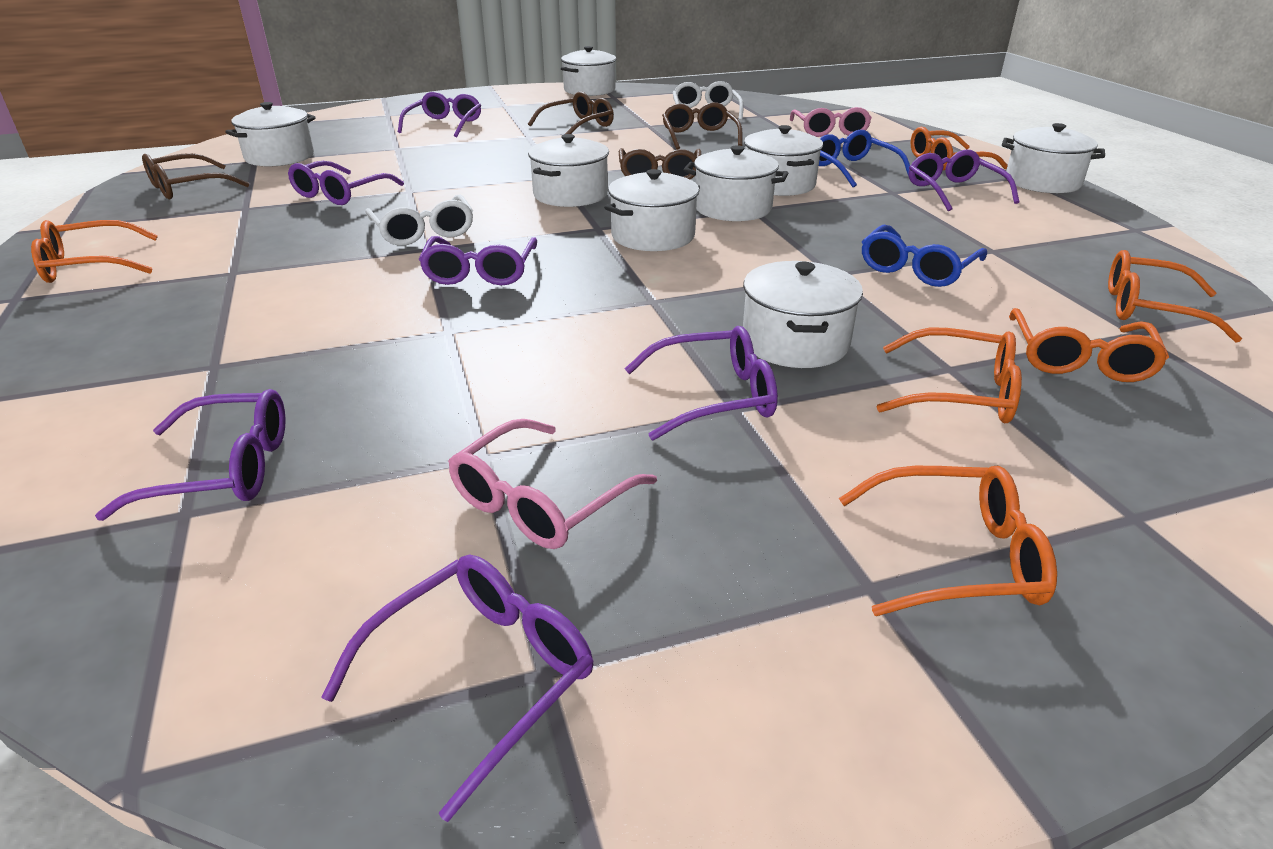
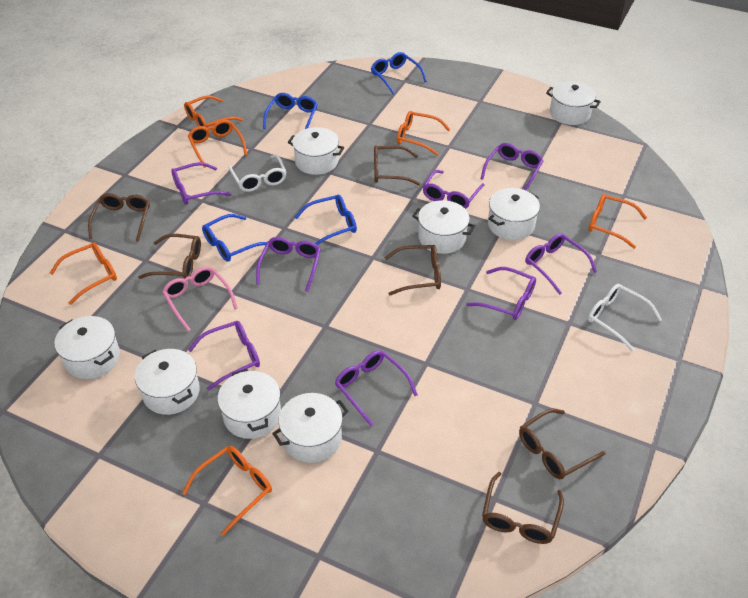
blue glasses: 2 -> 4
brown glasses: 4 -> 6
pink glasses: 2 -> 1
purple glasses: 7 -> 8

